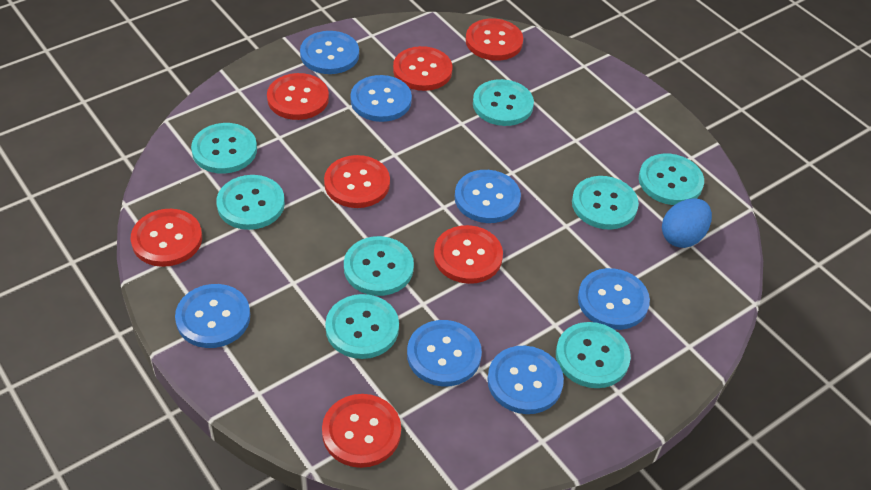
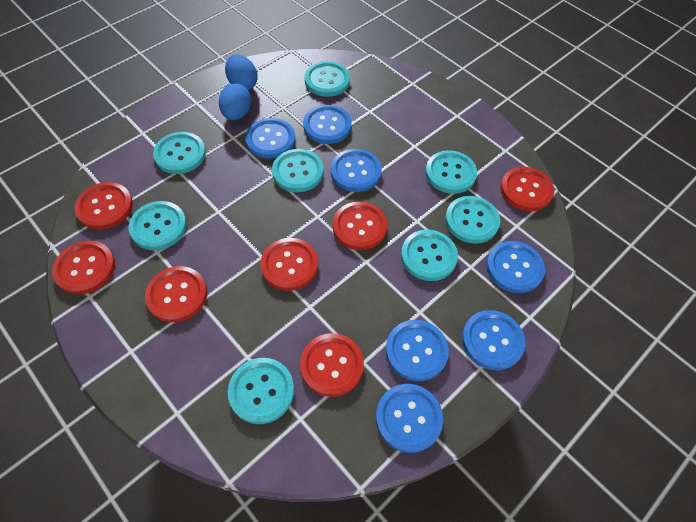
blue egg: 1 -> 2

